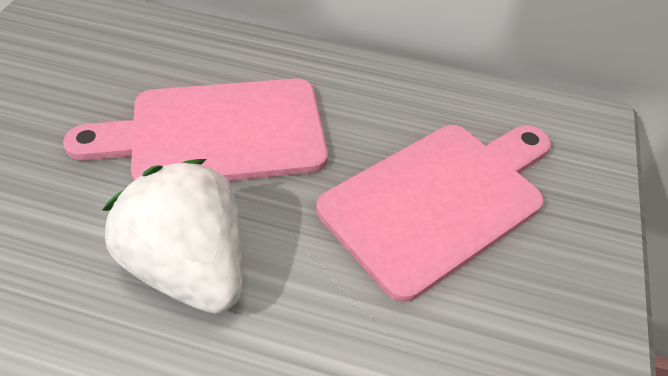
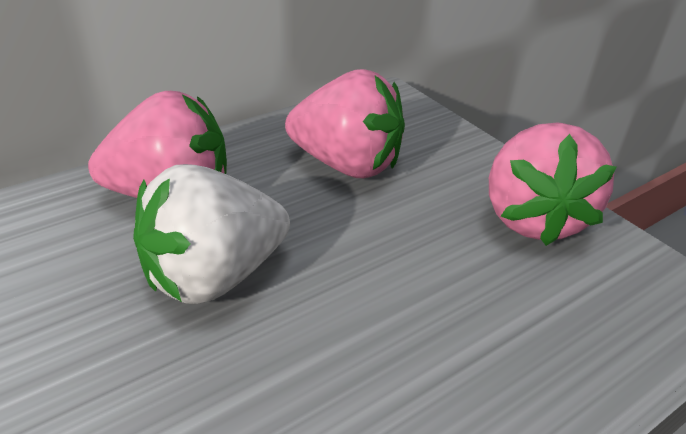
pink cutting board: 2 -> 0
pink strawberry: 0 -> 3

